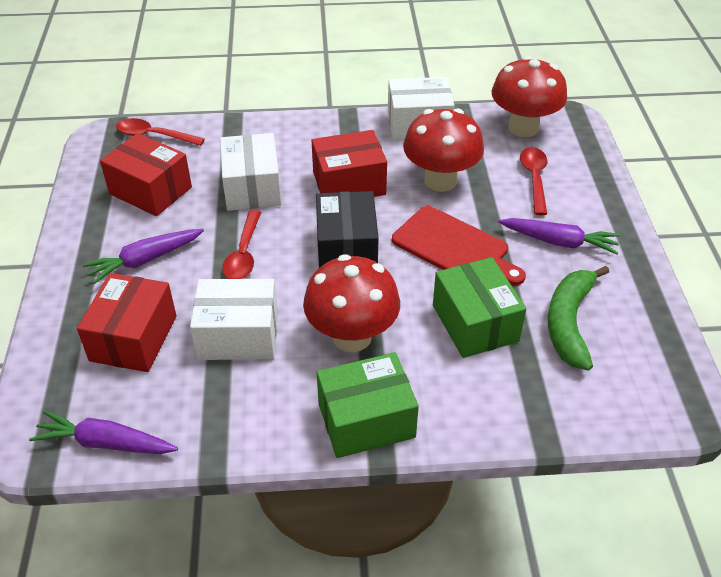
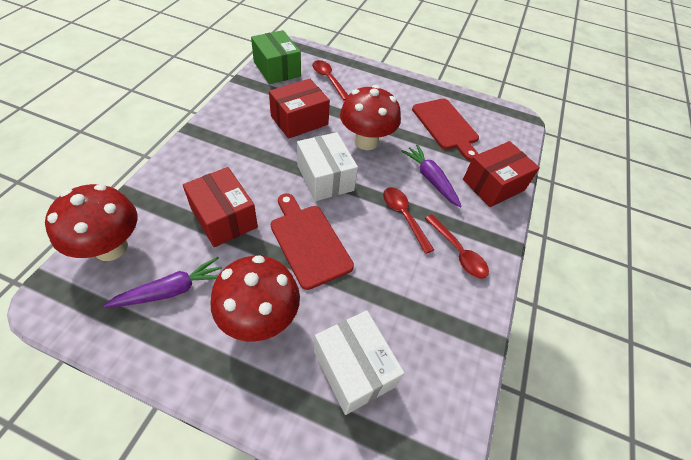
black box: 1 -> 0
green banana: 1 -> 0
green box: 2 -> 1
purple carrot: 3 -> 2
red cutting board: 1 -> 2
white box: 3 -> 2

